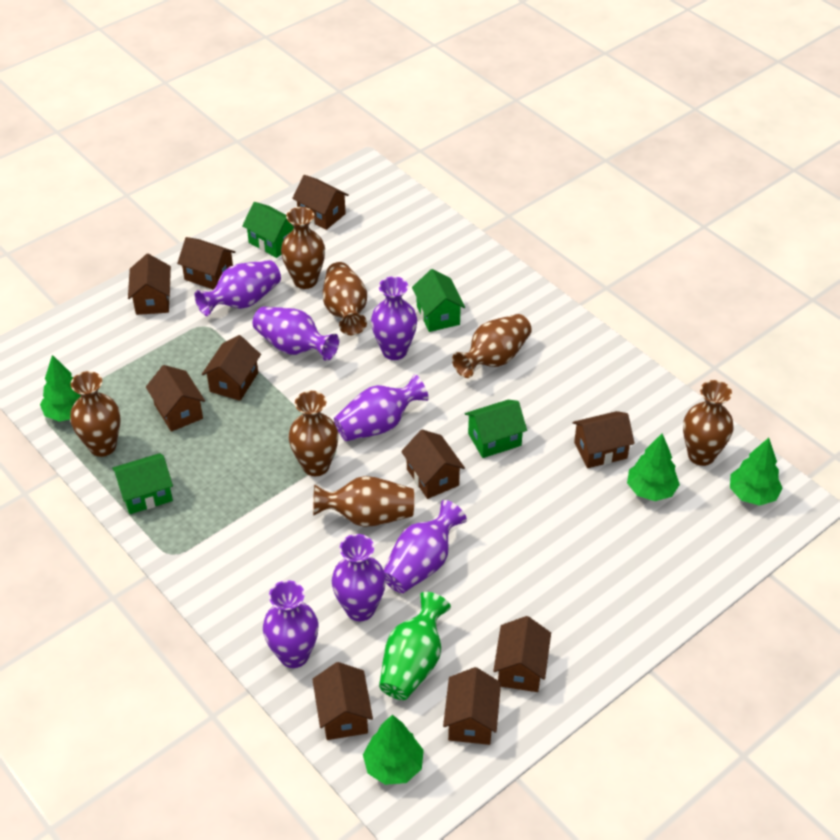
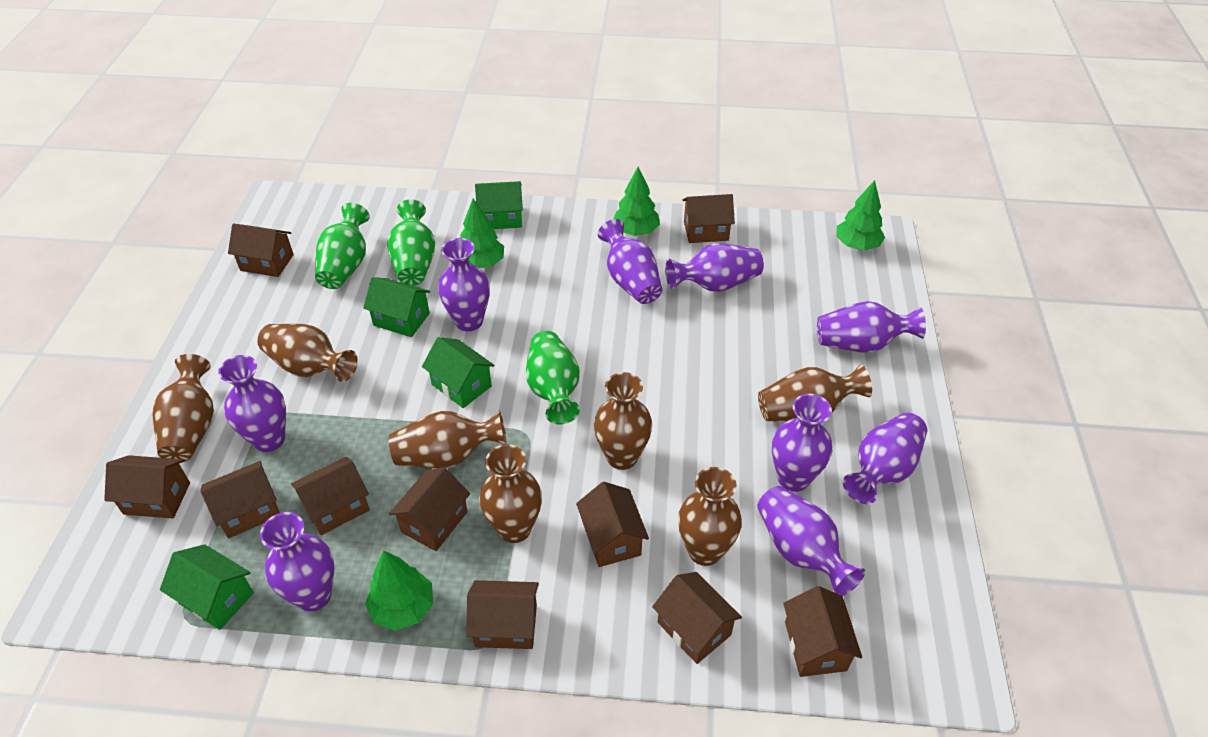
green vase: 1 -> 3
purple vase: 7 -> 9

